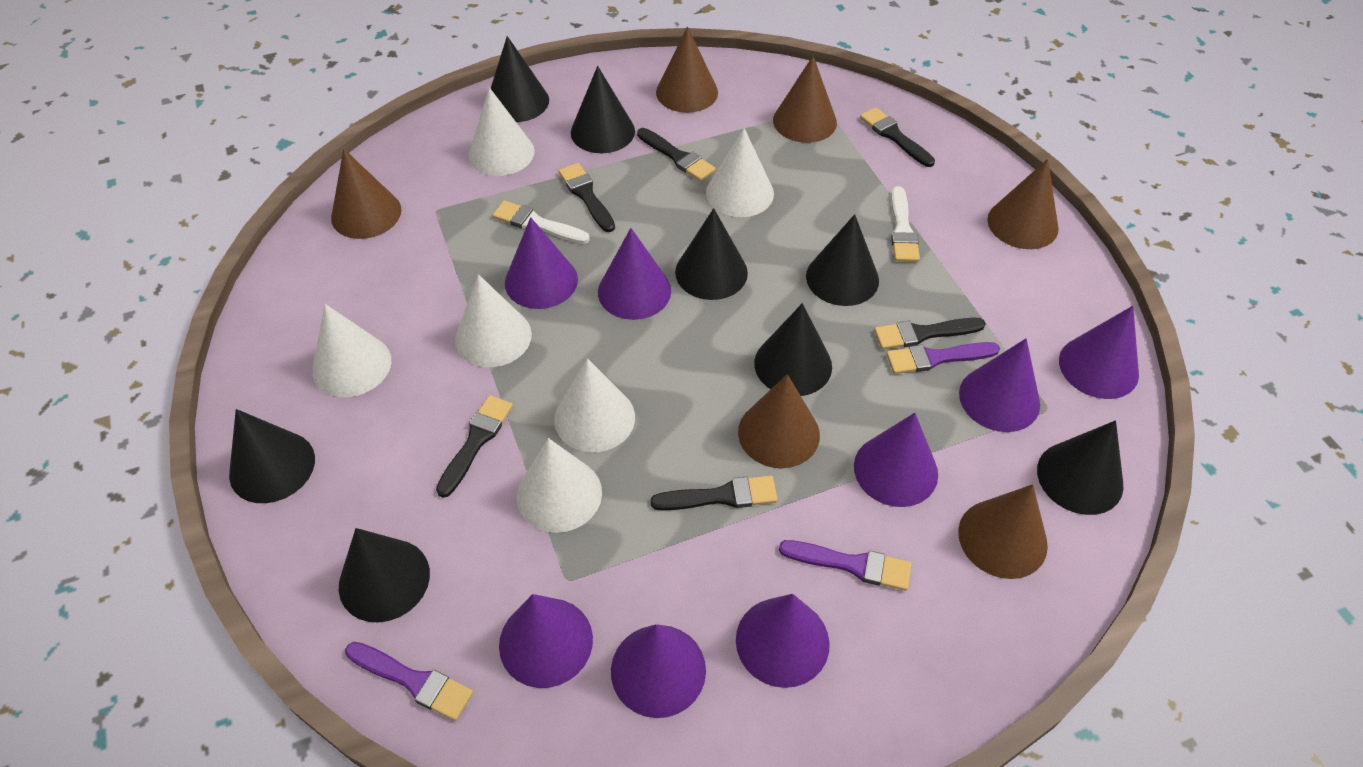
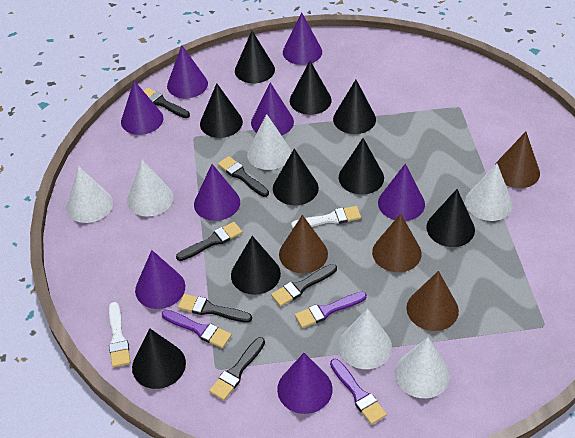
black cone: 8 -> 9
brown cone: 6 -> 4

